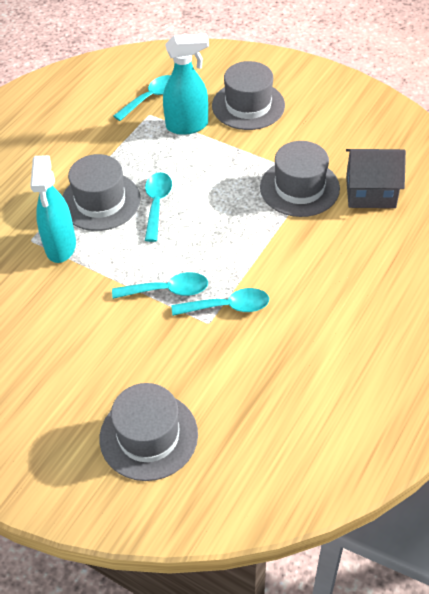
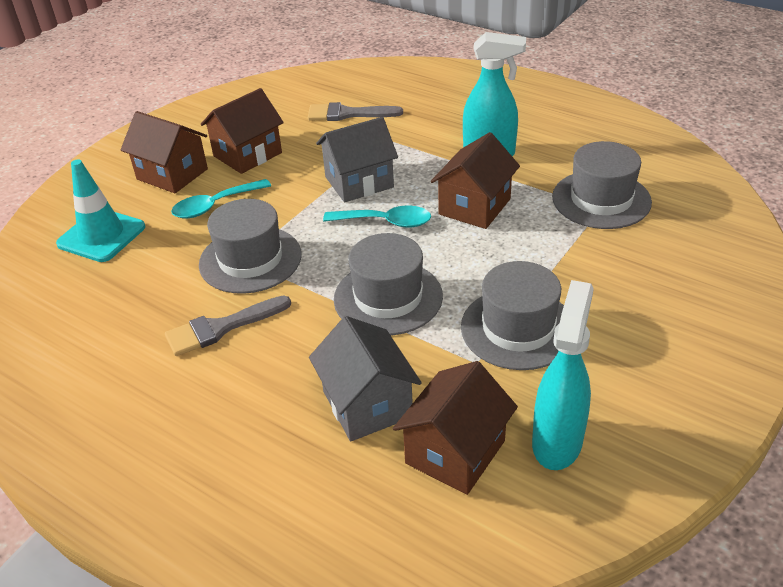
brown house: 0 -> 4
grey brush: 0 -> 2
grey house: 1 -> 2
turquoise spoon: 4 -> 2
turquoise traffic cone: 0 -> 1

